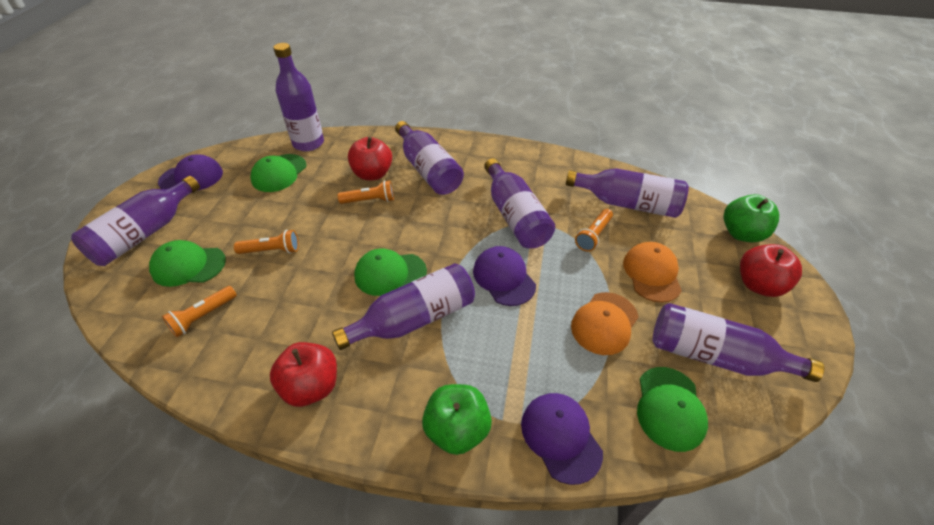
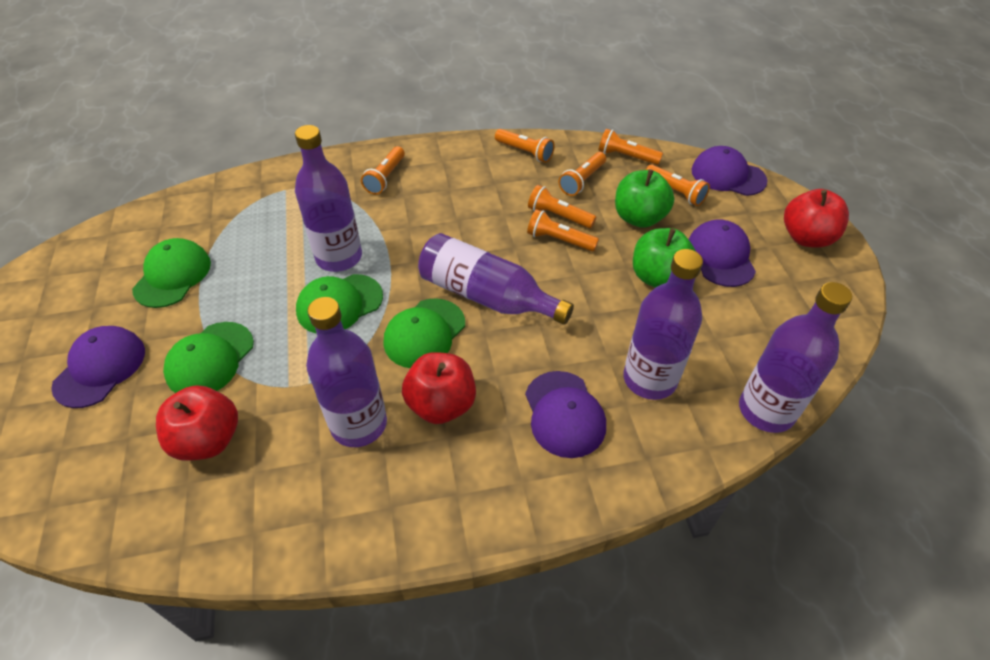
orange cap: 2 -> 0
orange flashlight: 4 -> 7
purple bottle: 7 -> 5
purple cap: 3 -> 4

